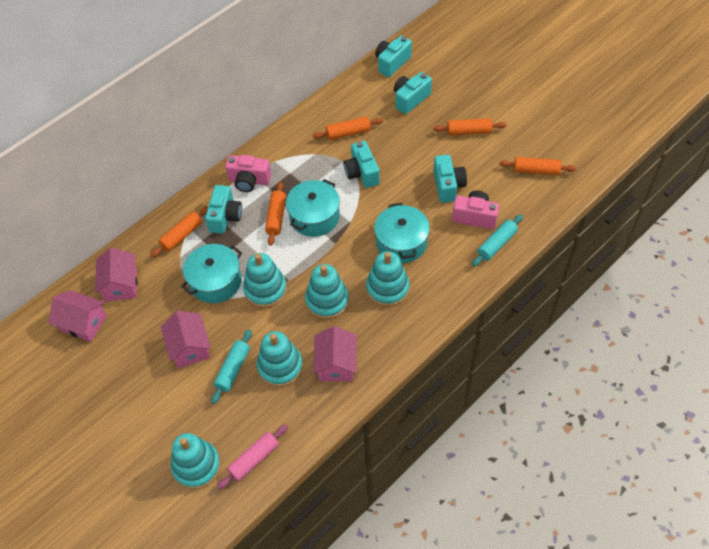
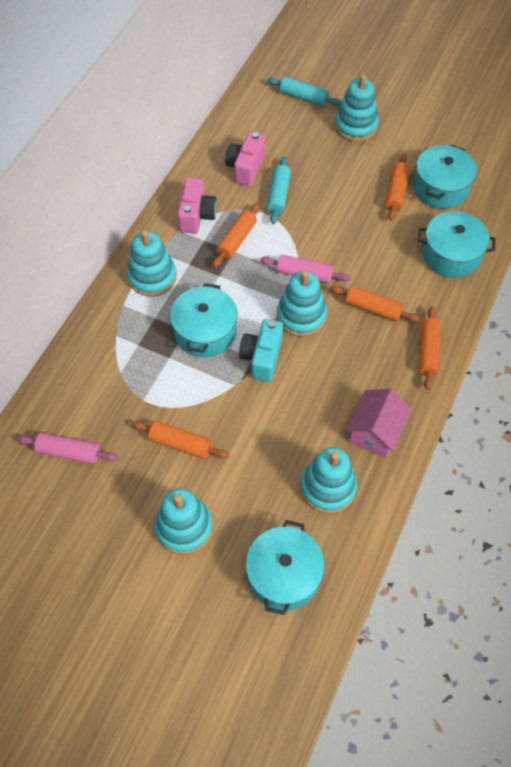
pink house: 4 -> 1
pink rolling pin: 1 -> 2
turquoise camera: 5 -> 1
turquoise pot: 3 -> 4

